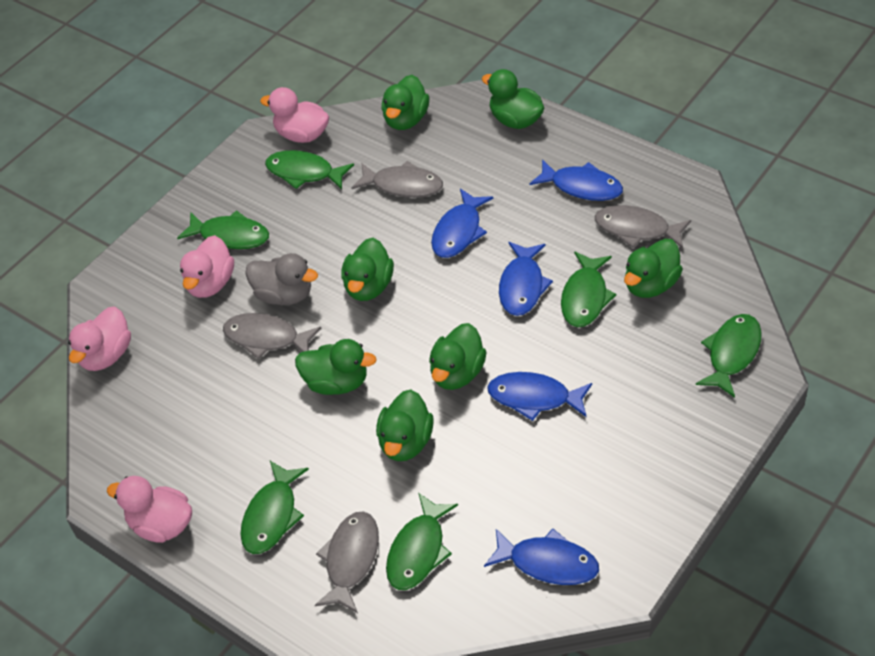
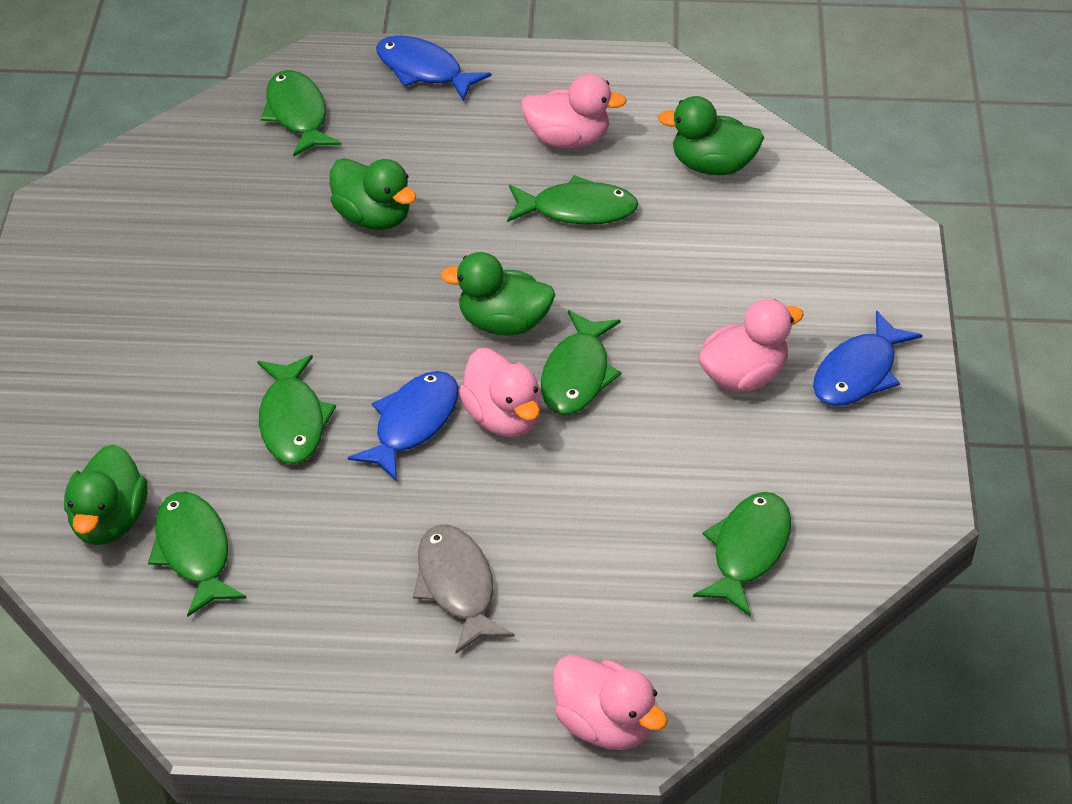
blue fish: 5 -> 3
green duck: 7 -> 4
grey duck: 1 -> 0
grey fish: 4 -> 1

